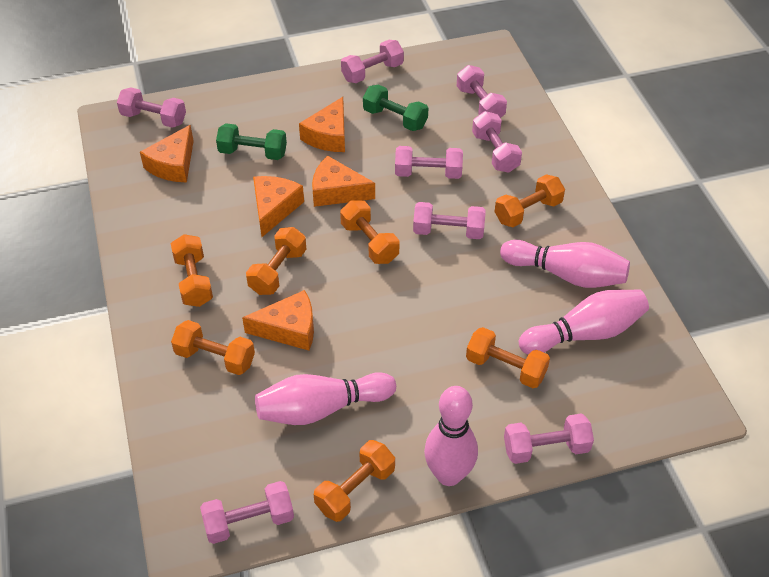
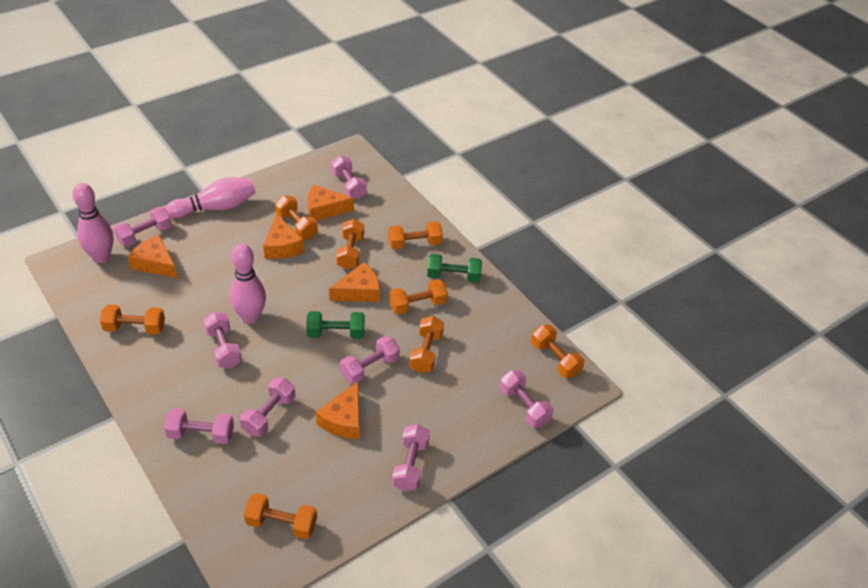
orange dumbbell: 7 -> 8
pink bowling pin: 4 -> 3

